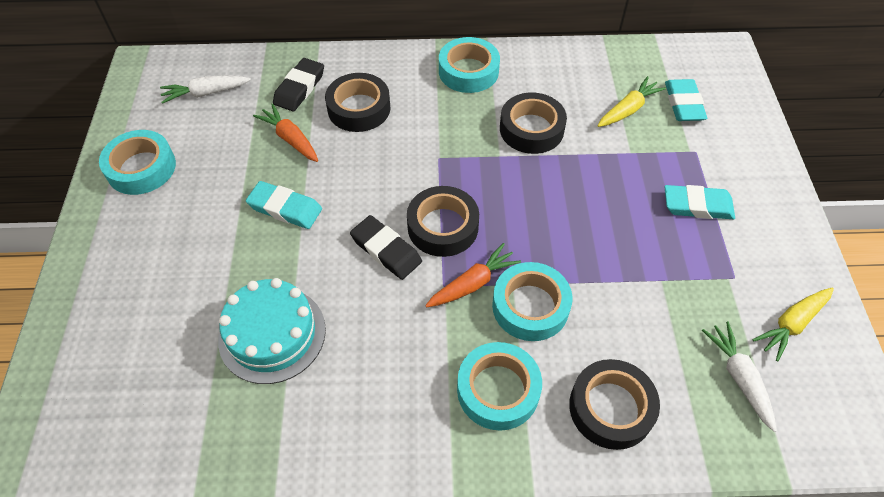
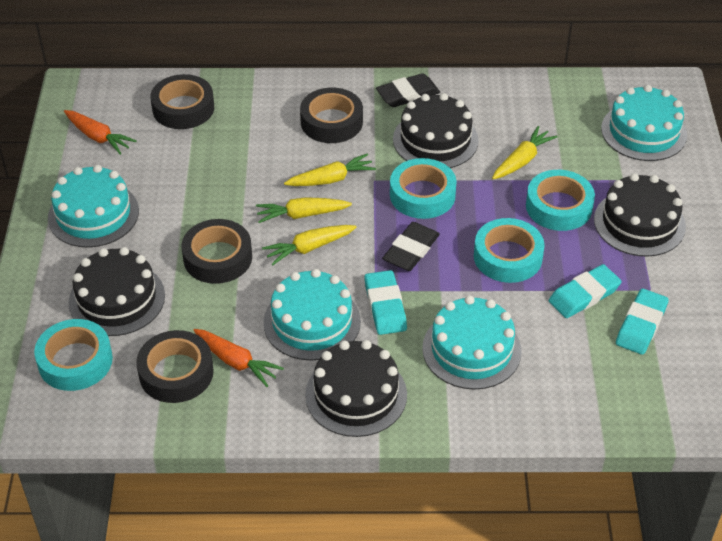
black cake: 0 -> 4
turquoise cake: 1 -> 4
white carrot: 2 -> 0
yellow carrot: 2 -> 4

